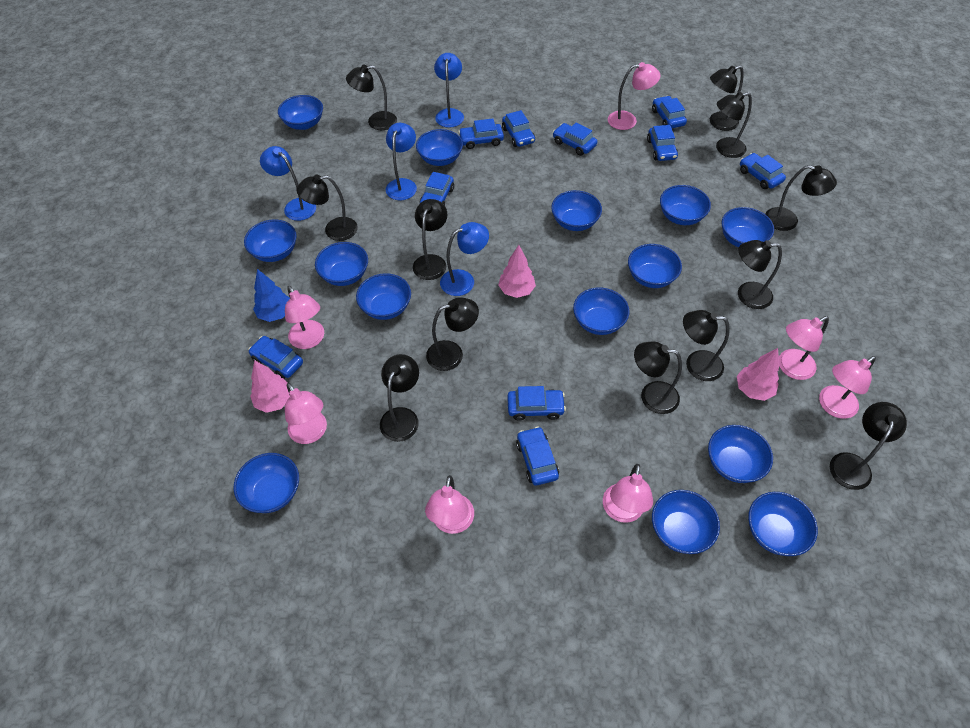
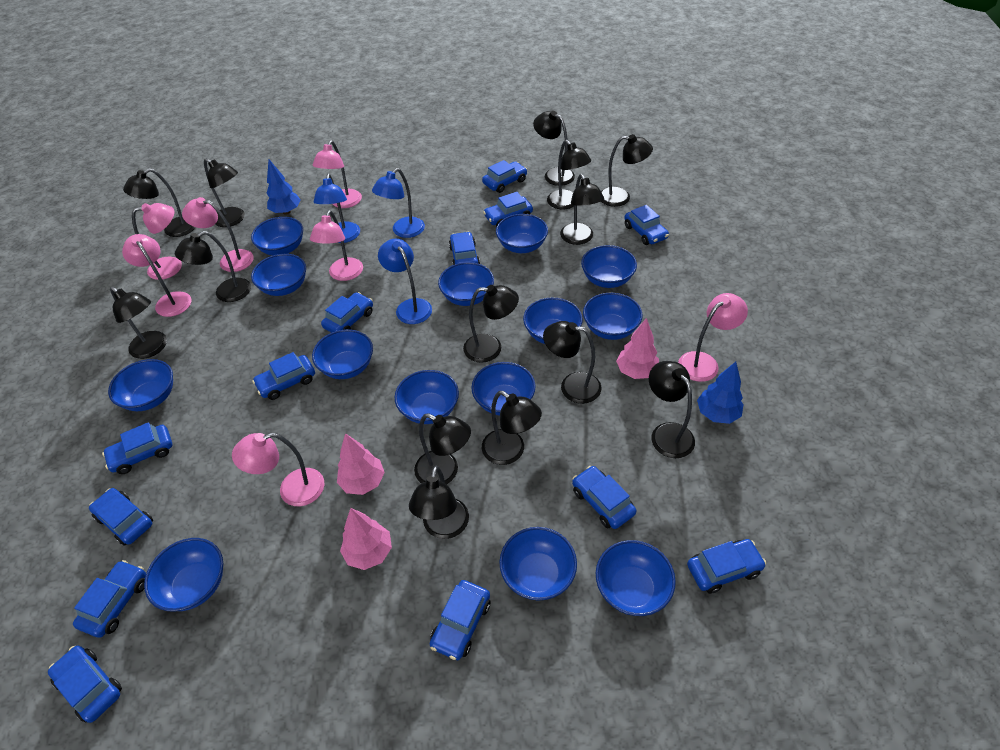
black lamp: 12 -> 14
blue car: 10 -> 13
blue lamp: 4 -> 3
blue tree: 1 -> 2

